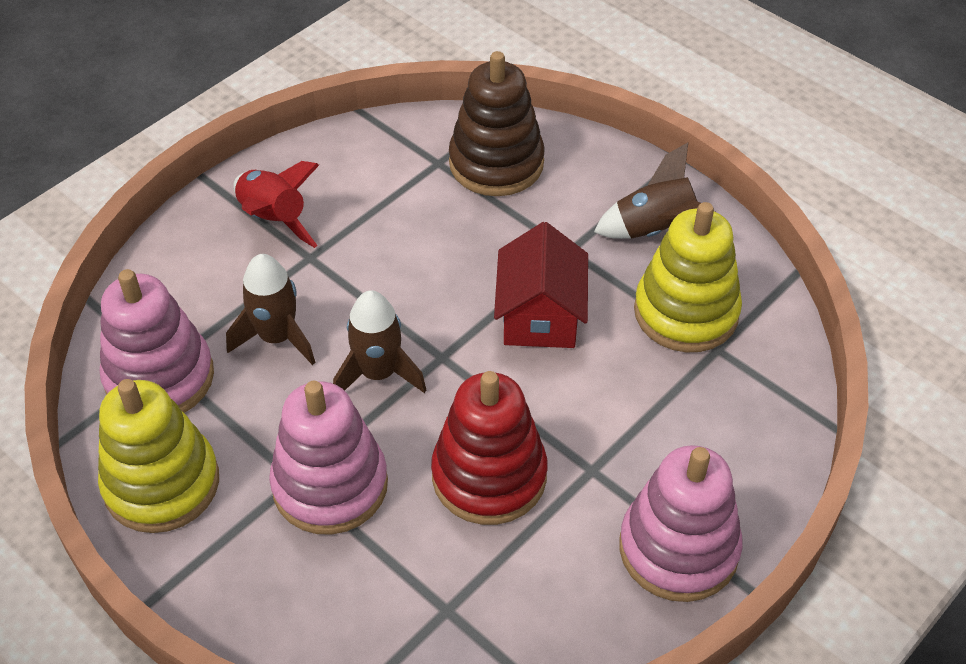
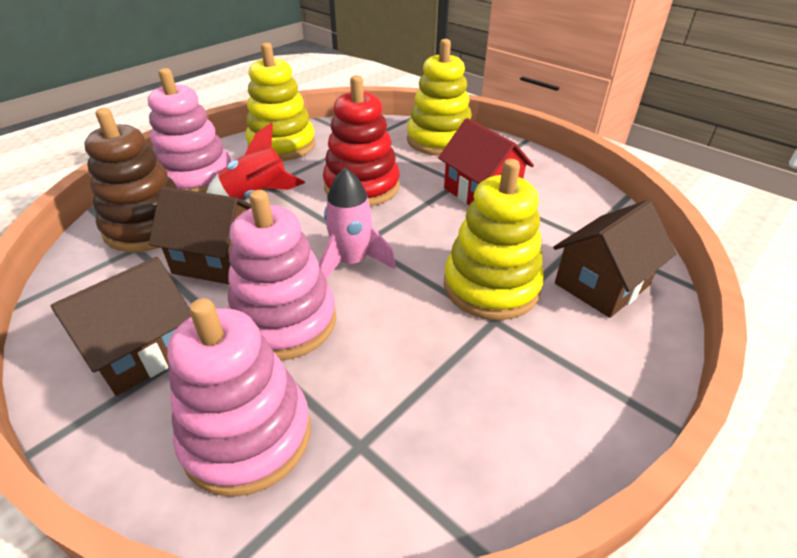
brown house: 0 -> 3
brown rocket: 3 -> 0
pink rocket: 0 -> 1
yellow stacking toy: 2 -> 3

